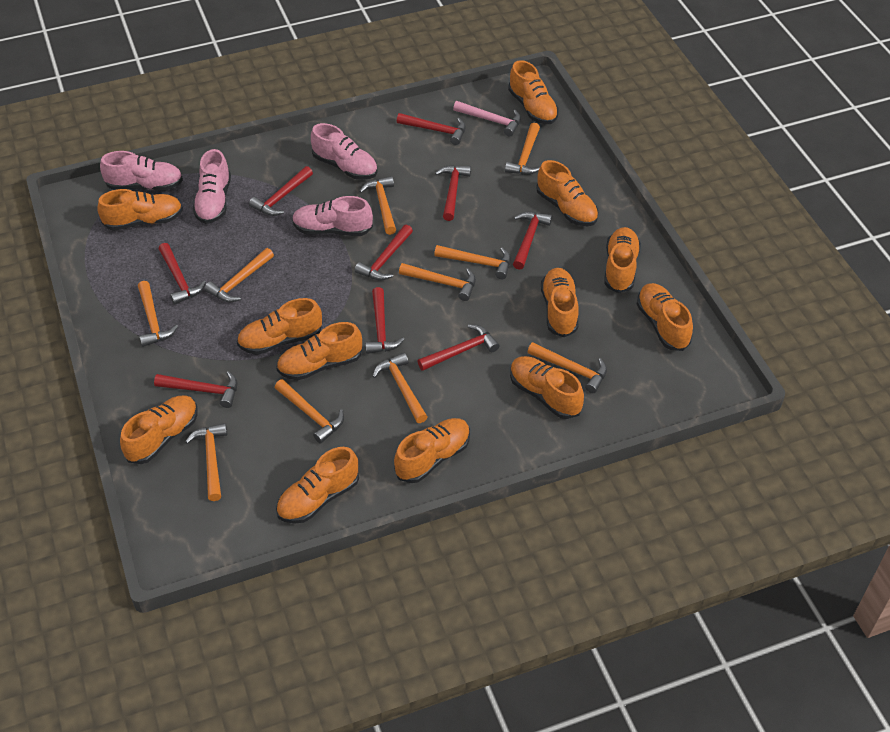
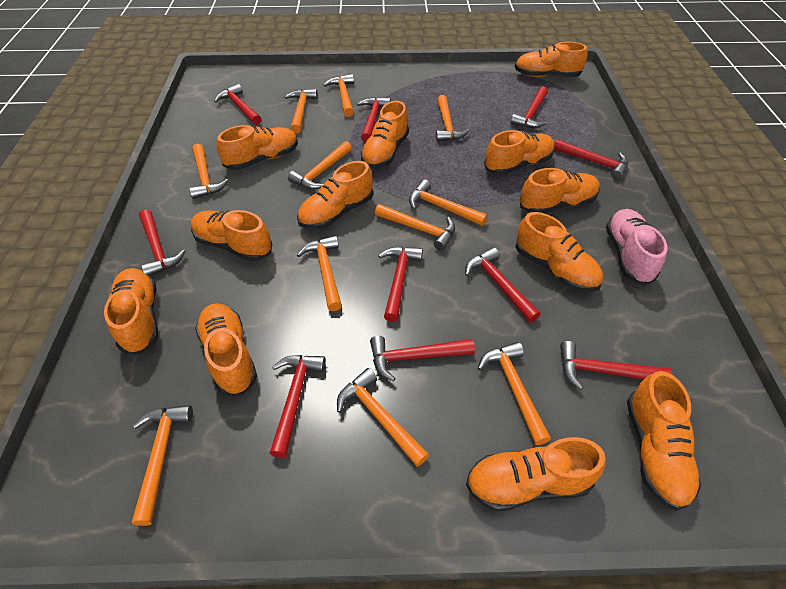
orange hammer: 10 -> 11
pink hammer: 1 -> 0
pink shoe: 4 -> 1
red hammer: 9 -> 10

